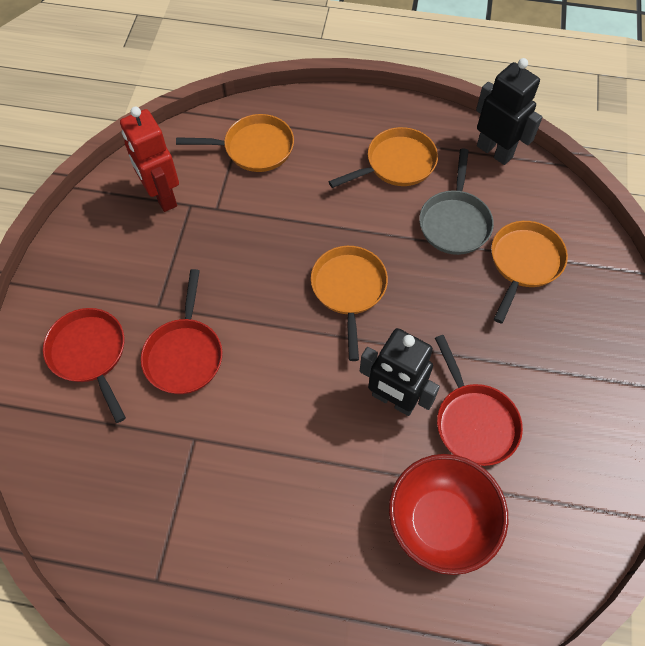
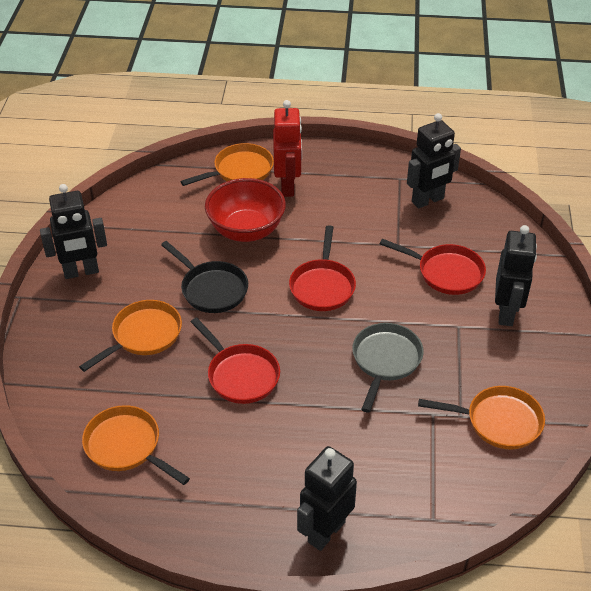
black pan: 0 -> 1
black robot: 2 -> 4

